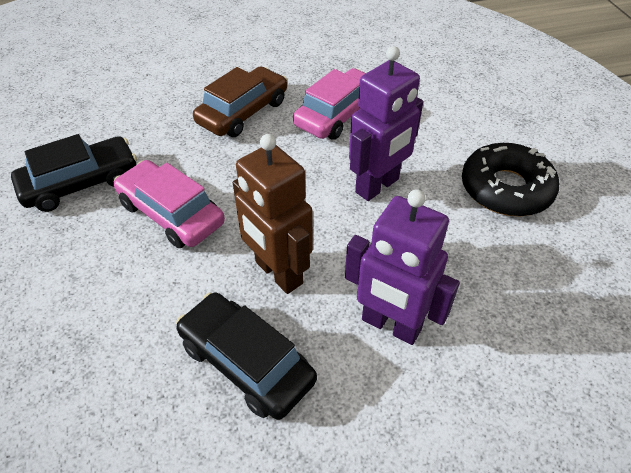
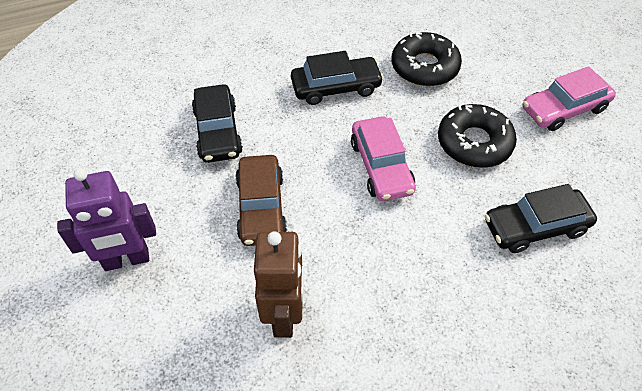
black car: 2 -> 3
black donut: 1 -> 2
purple robot: 2 -> 1

